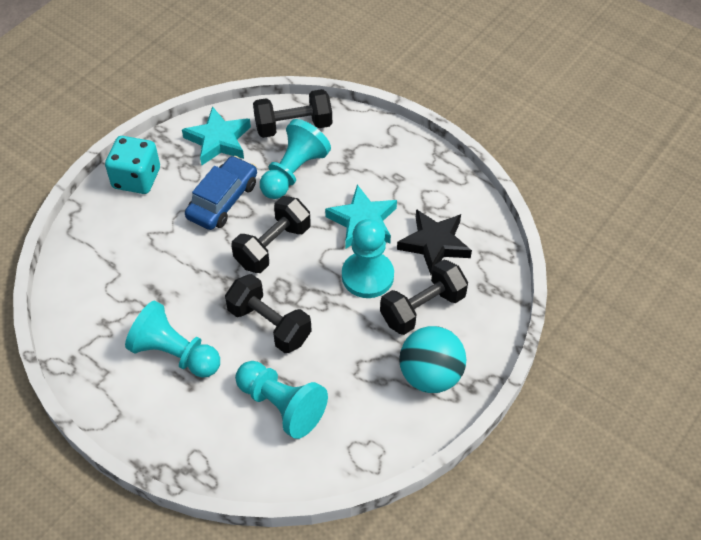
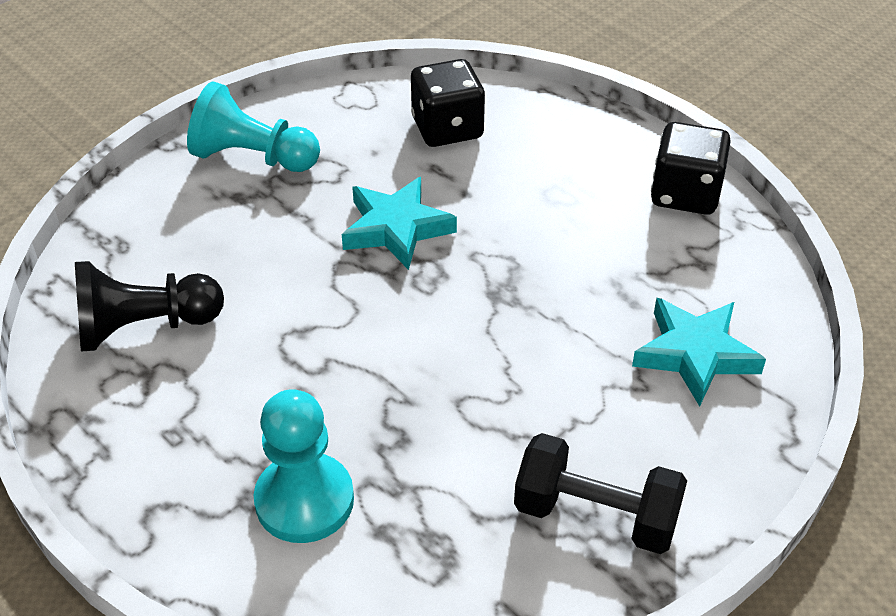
black dice: 0 -> 2
black dumbbell: 4 -> 1
black pawn: 0 -> 1
black star: 1 -> 0
blue car: 1 -> 0
turquoise ball: 1 -> 0
turquoise dice: 1 -> 0
turquoise pawn: 4 -> 2

